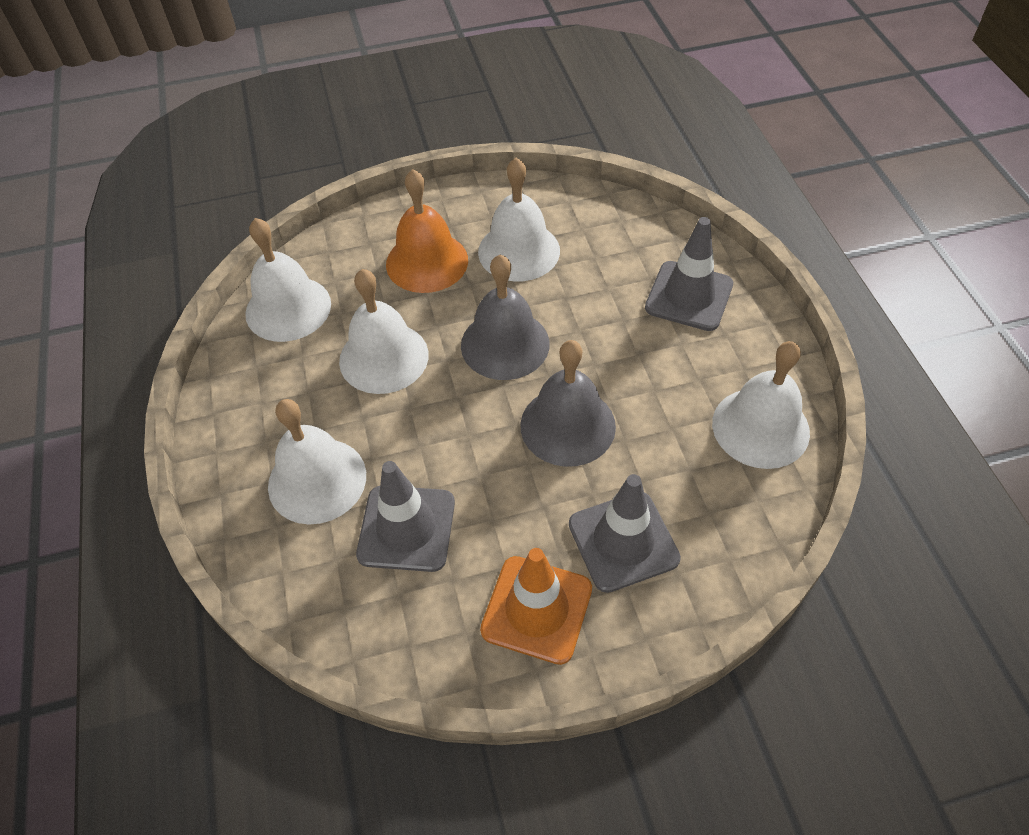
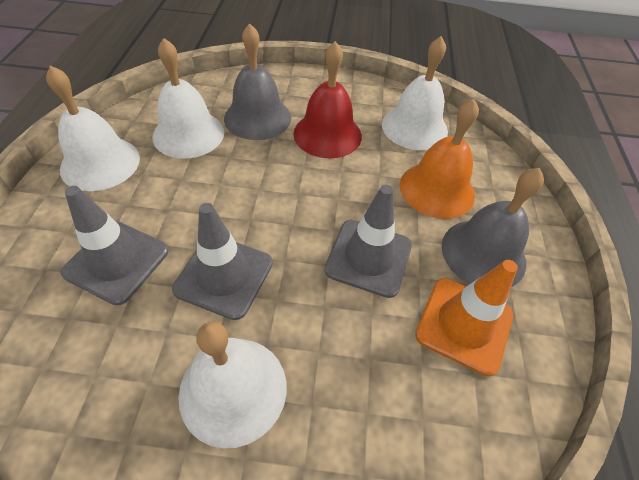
red bell: 0 -> 1
white bell: 5 -> 4

